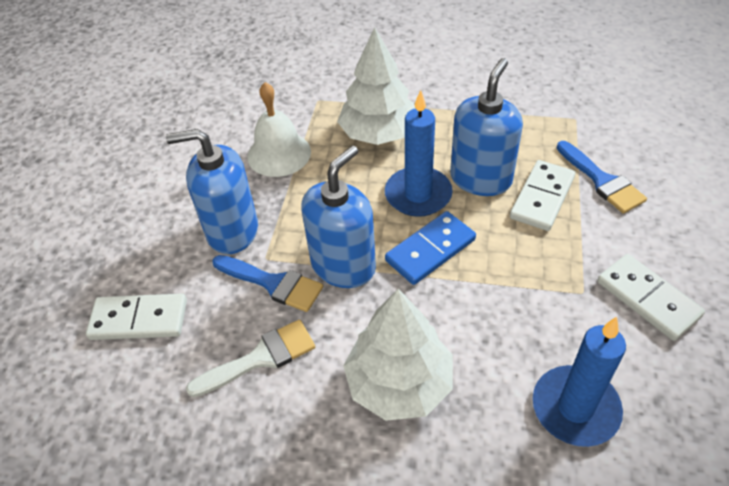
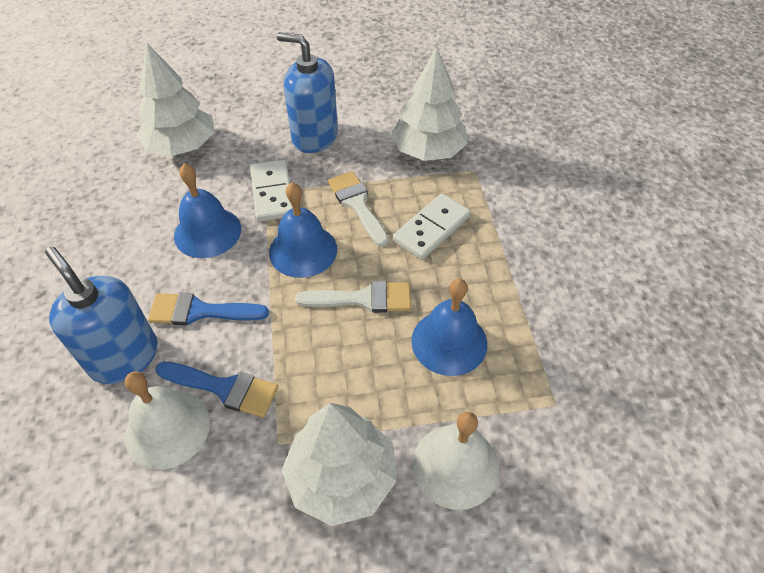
blue bell: 0 -> 3
blue candle: 2 -> 0
blue domino: 1 -> 0
blue soap dispenser: 3 -> 2
white bell: 1 -> 2
white brush: 1 -> 2
white domino: 3 -> 2
white tree: 2 -> 3

